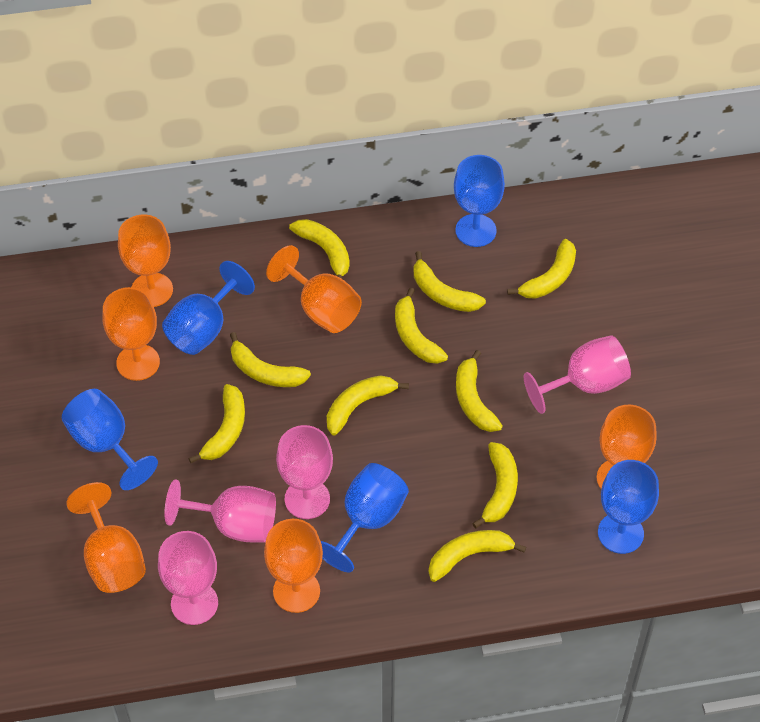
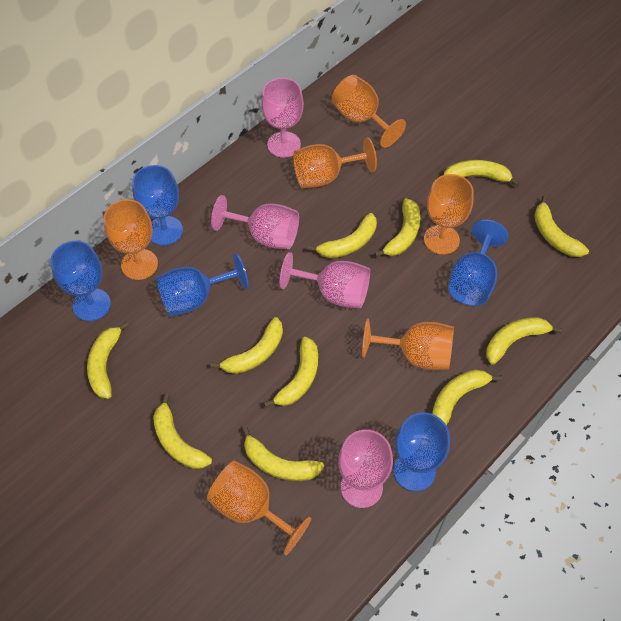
yellow banana: 10 -> 11

